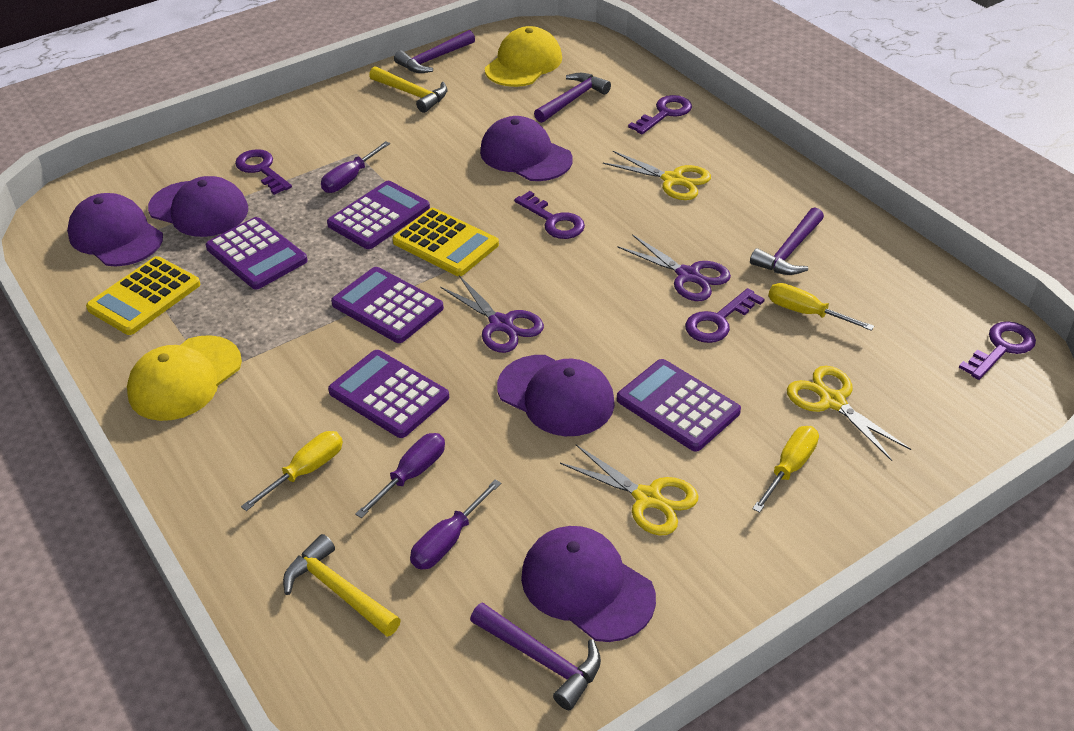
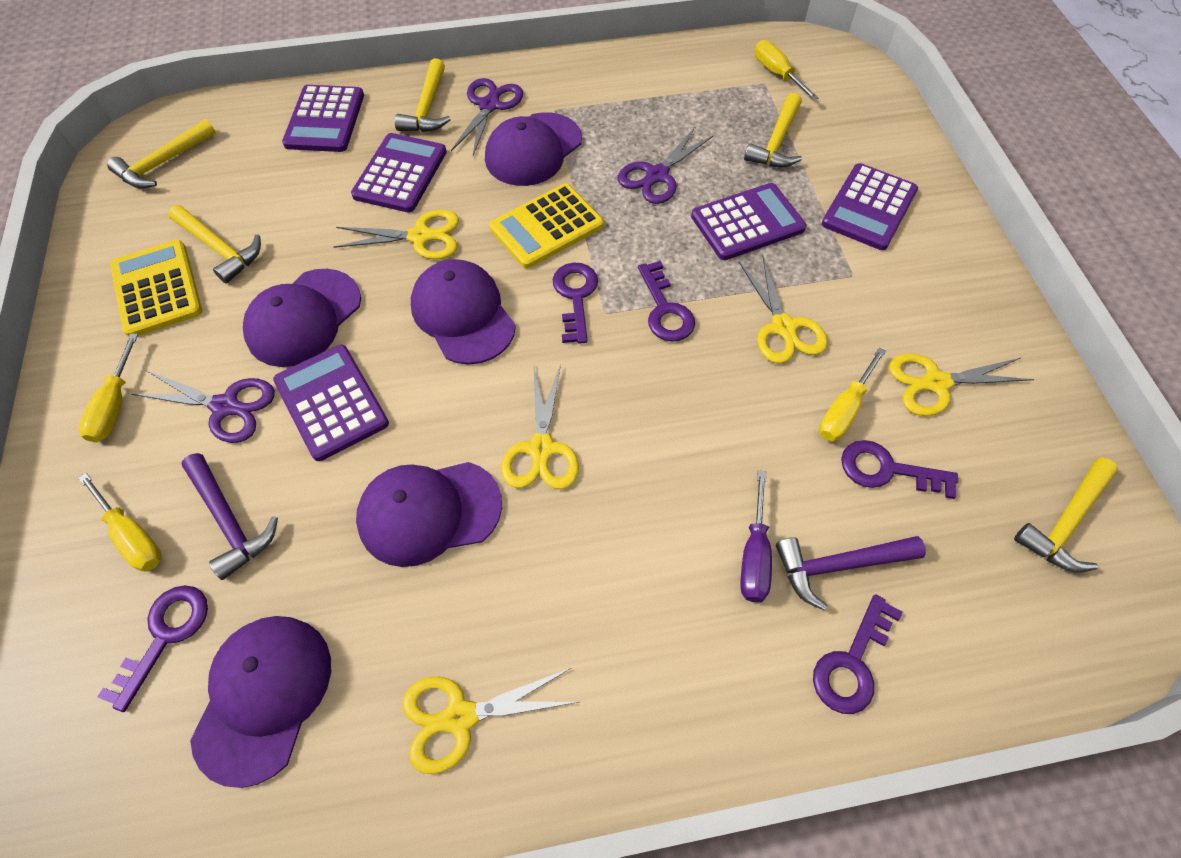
purple hammer: 4 -> 2
purple scissors: 2 -> 3
purple screwdriver: 3 -> 1
yellow cap: 2 -> 0
yellow hammer: 2 -> 5
yellow scissors: 3 -> 5
yellow screwdriver: 3 -> 4

